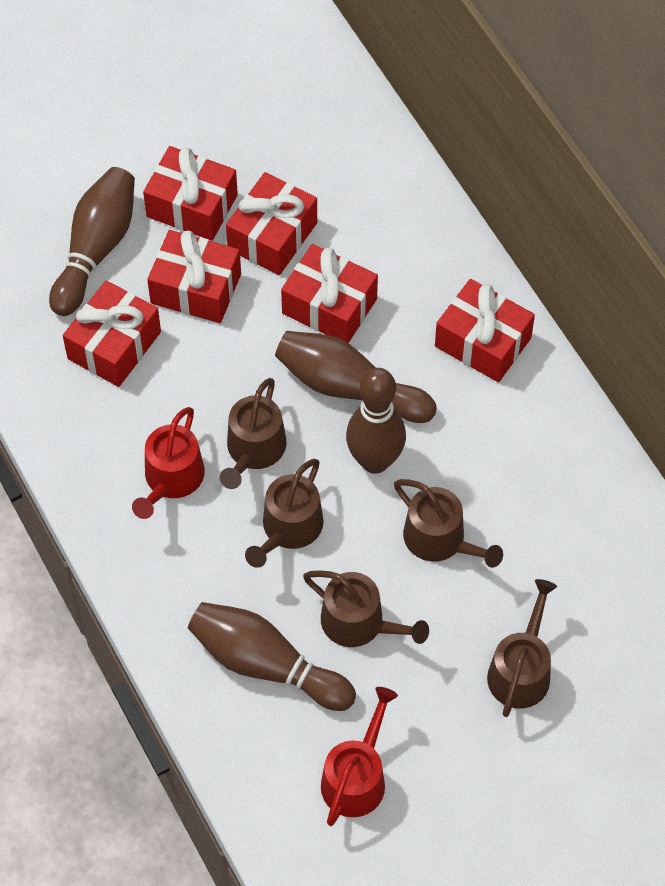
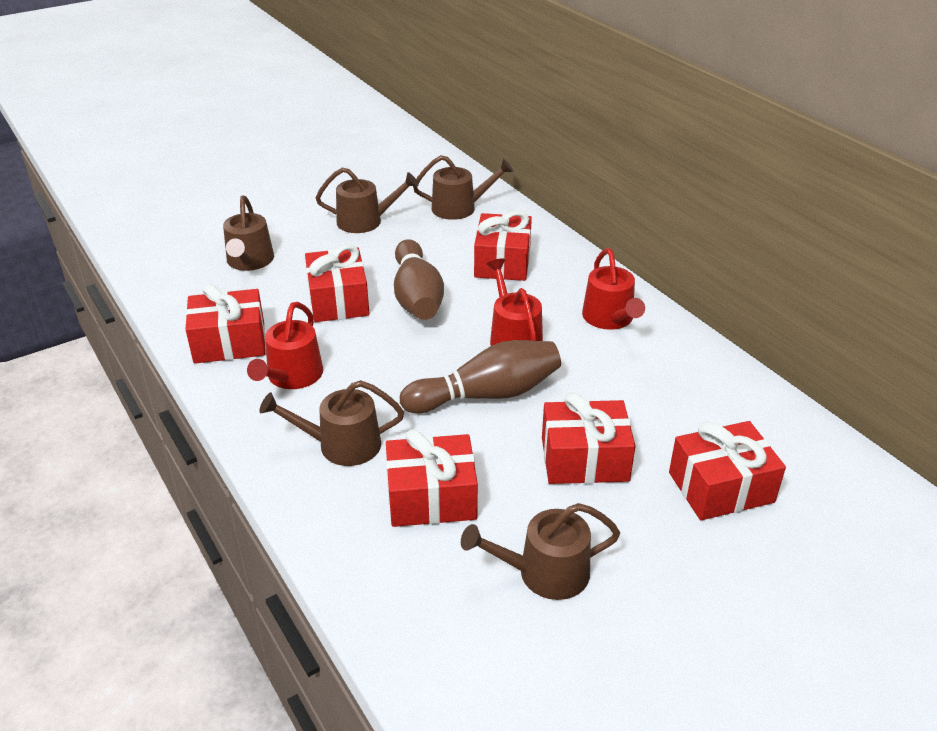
brown bowling pin: 4 -> 2
red watering can: 2 -> 3

